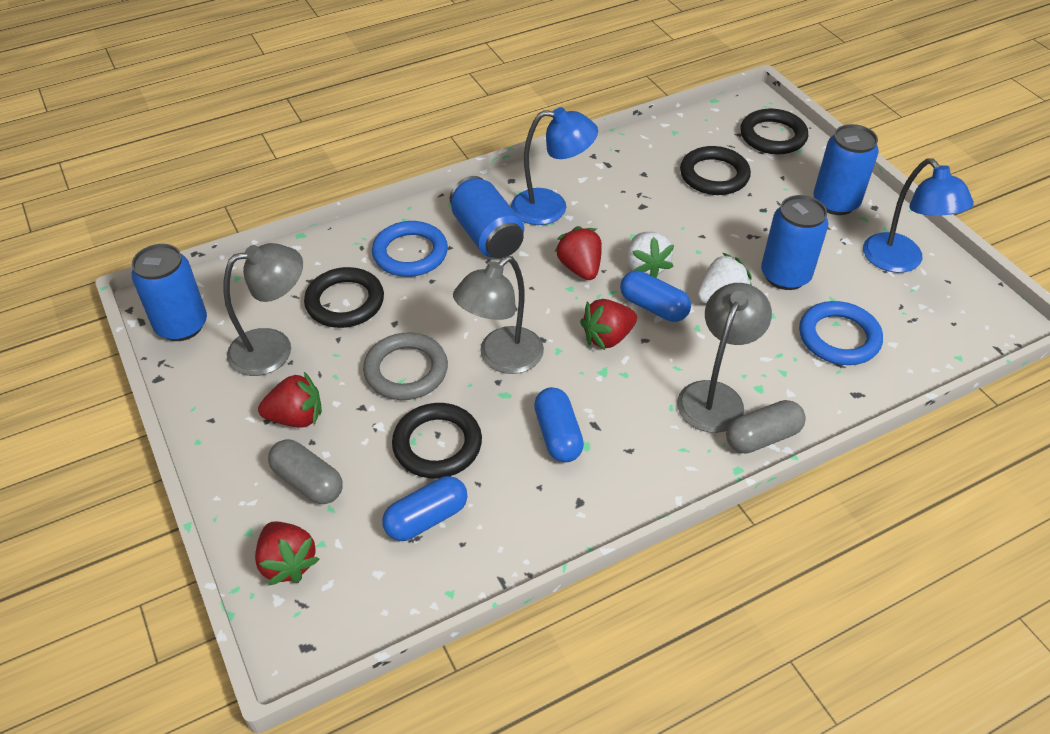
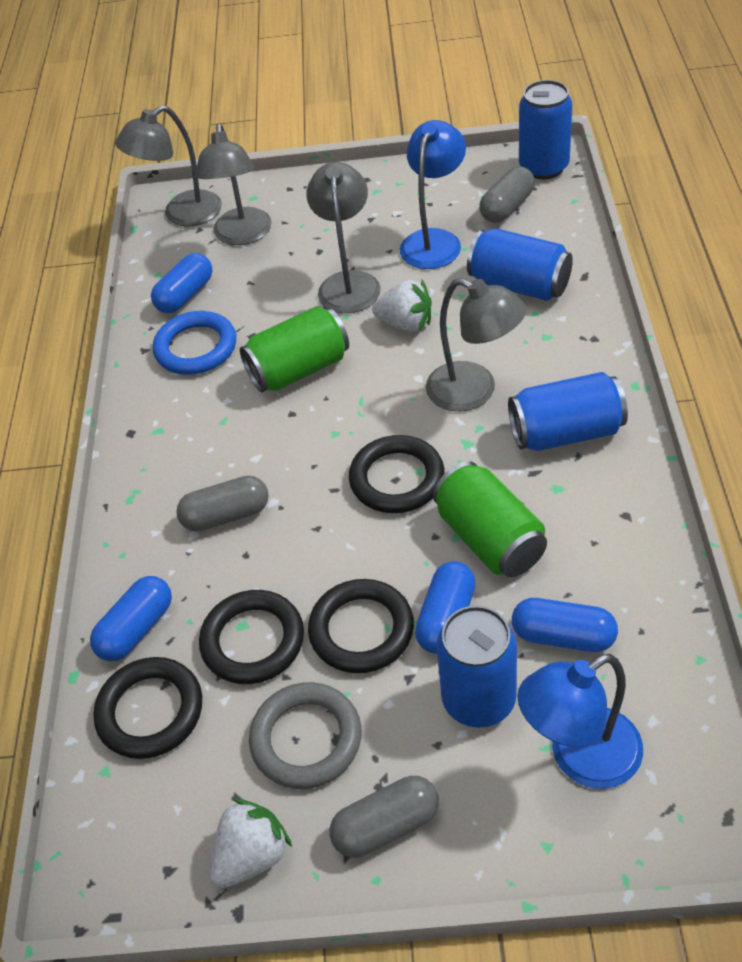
blue capsule: 3 -> 4
blue ring: 2 -> 1
green can: 0 -> 2
grey capsule: 2 -> 3
grey lamp: 3 -> 4
red strawberry: 4 -> 0

